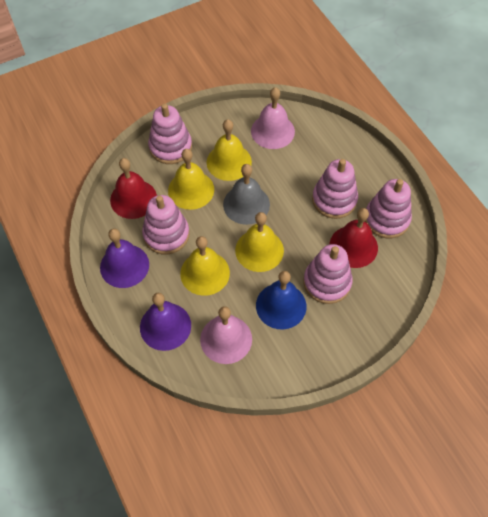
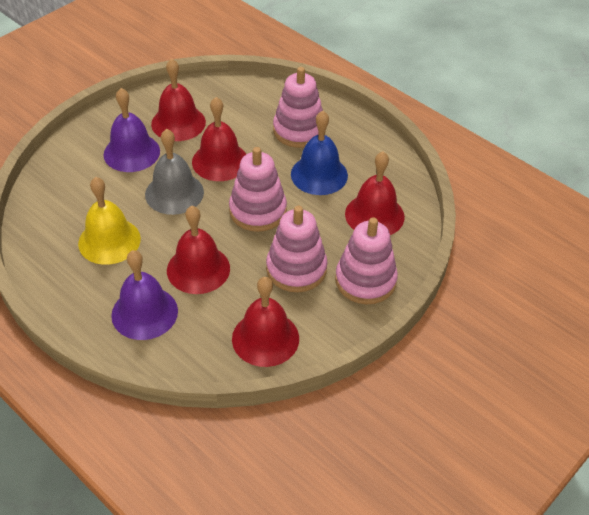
pink bell: 2 -> 0
pink stacking toy: 5 -> 4
red bell: 2 -> 5
yellow bell: 4 -> 1

